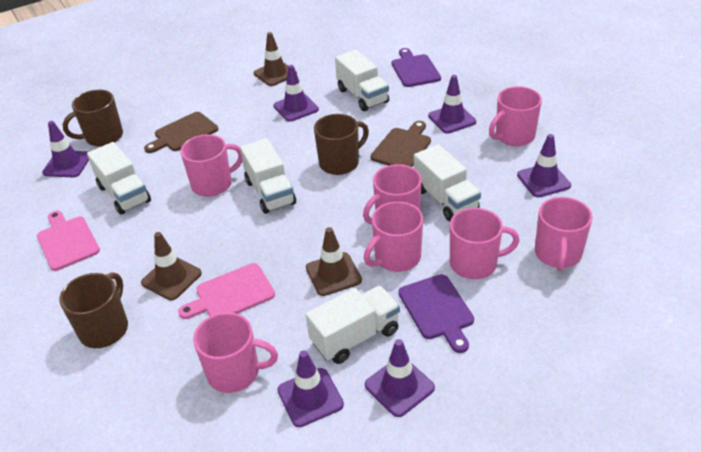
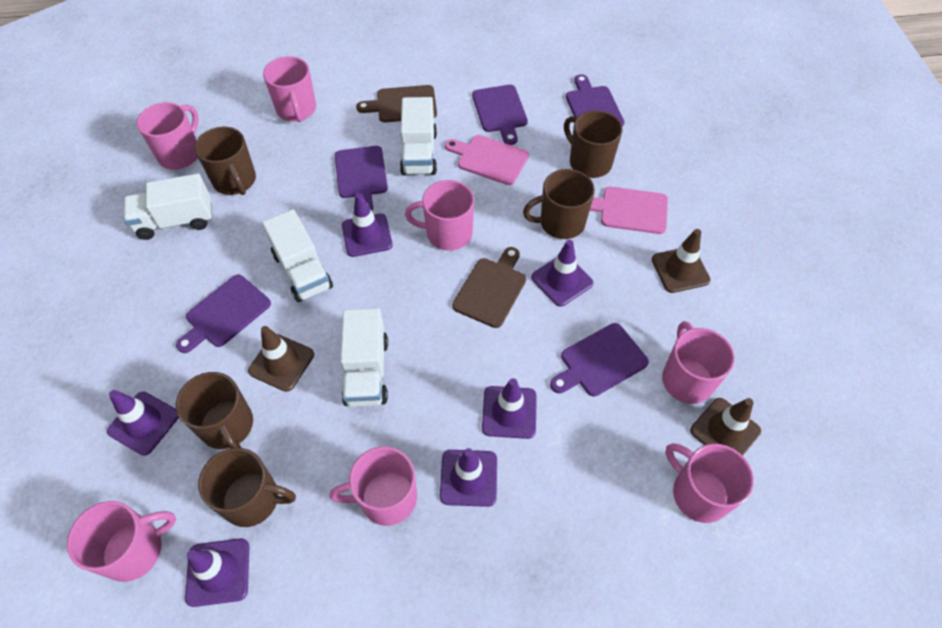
brown mug: 3 -> 5
purple cutting board: 2 -> 5
white truck: 5 -> 4

